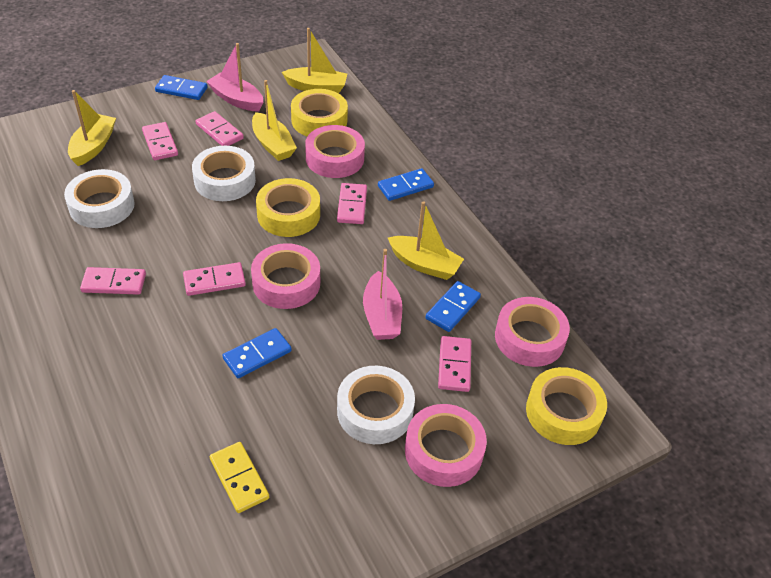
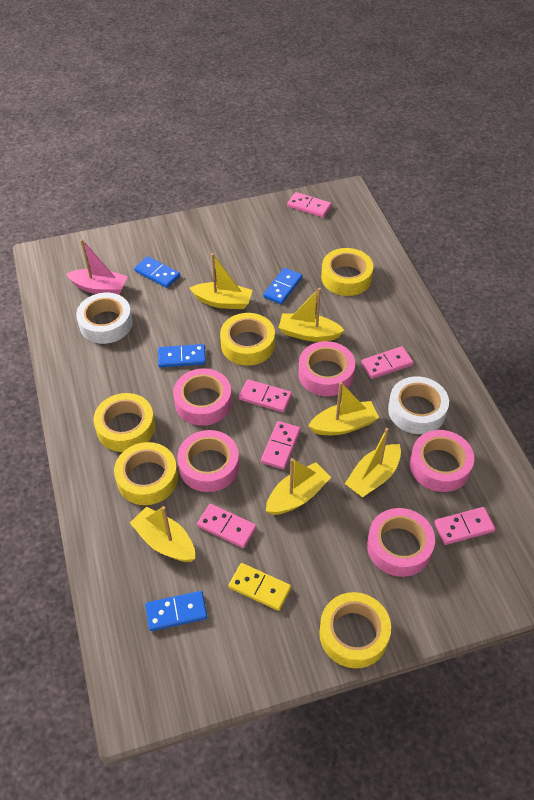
pink boat: 2 -> 1
pink tape: 4 -> 5
white tape: 3 -> 2
yellow boat: 4 -> 6
yellow tape: 3 -> 5

